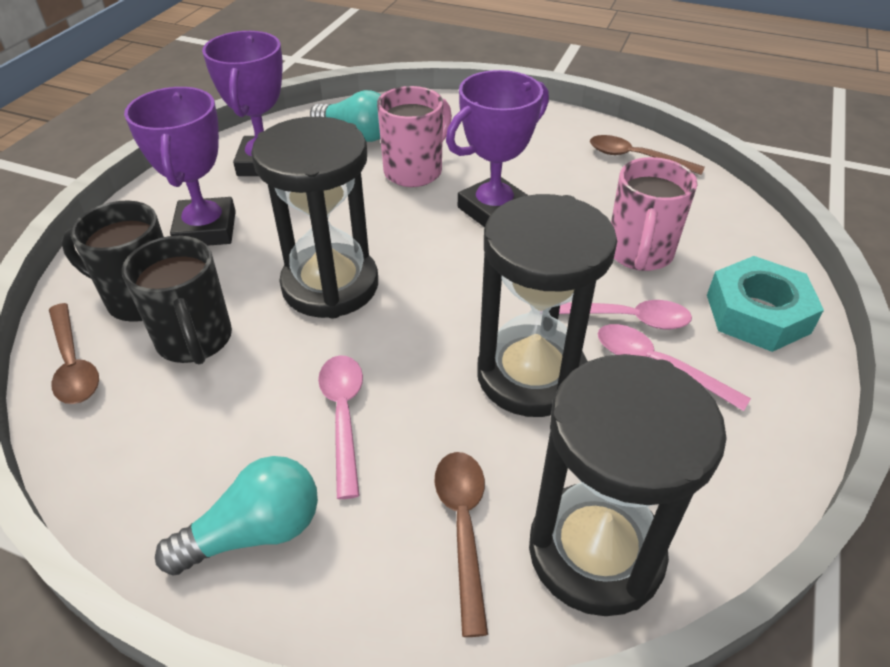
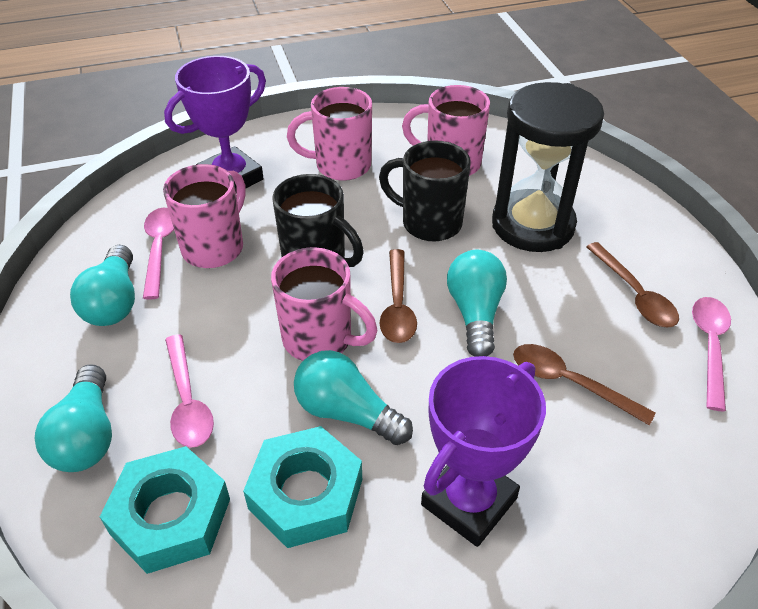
black hourglass: 3 -> 1
pink mug: 2 -> 4
purple trophy: 3 -> 2
turquoise light bulb: 2 -> 4
turquoise nut: 1 -> 2

